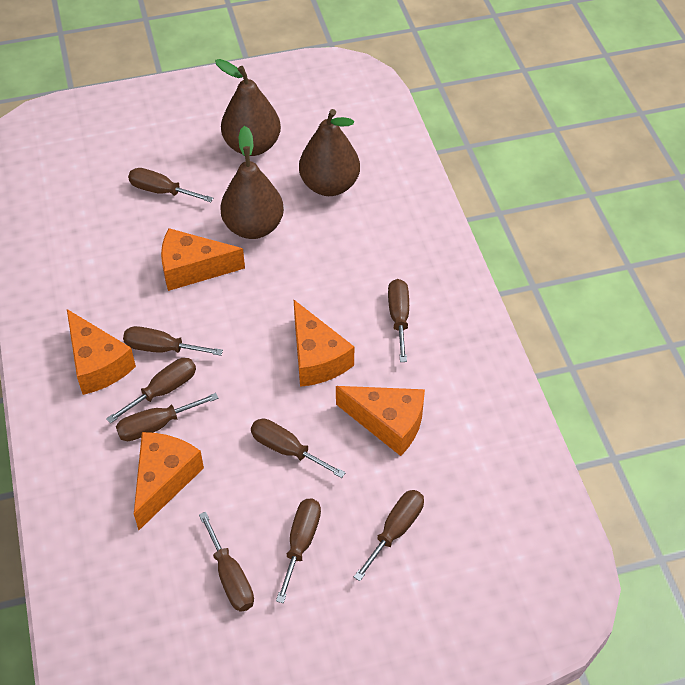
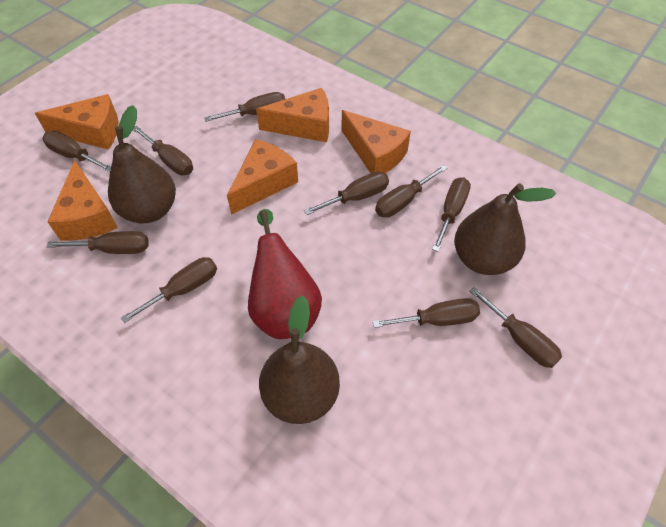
brown screwdriver: 9 -> 10
red pear: 0 -> 1

